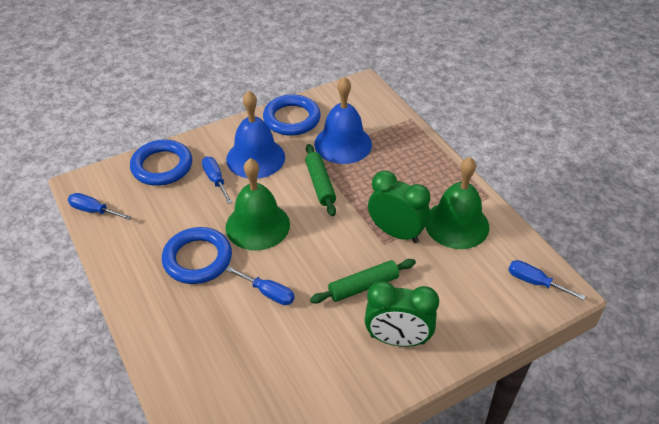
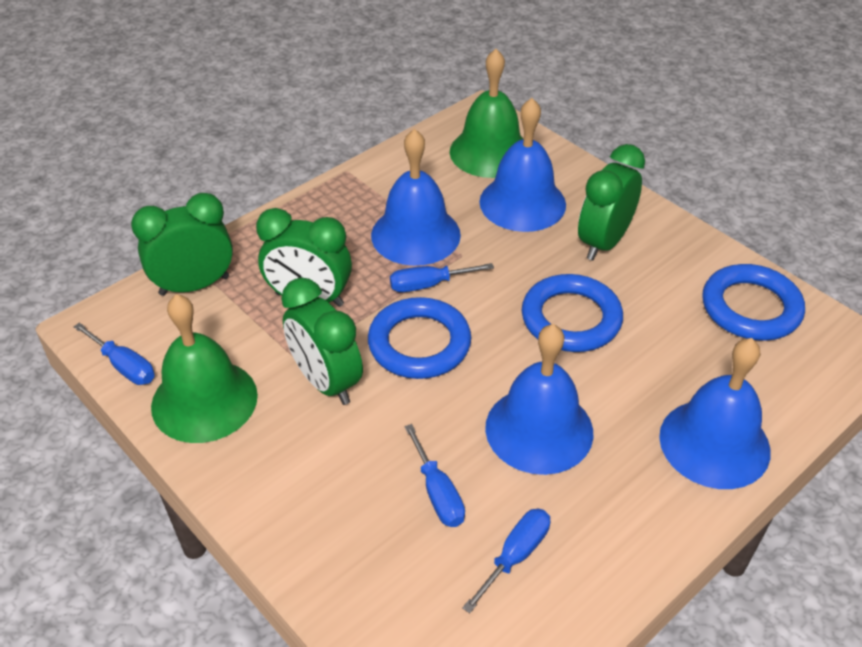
blue bell: 2 -> 4
green clock: 2 -> 4
green rolling pin: 2 -> 0

